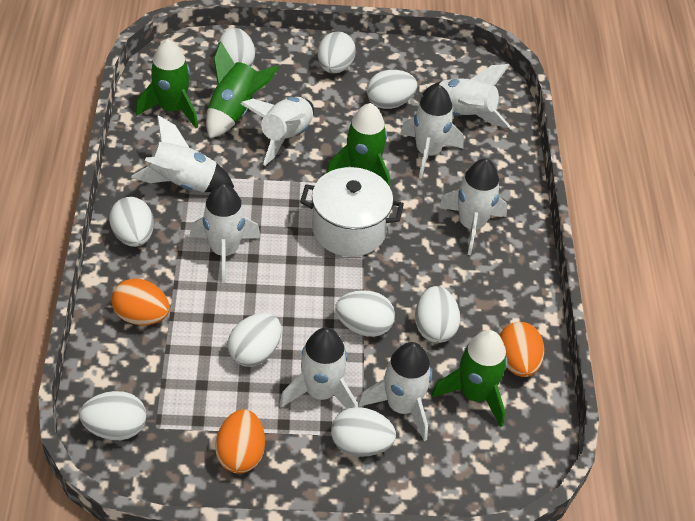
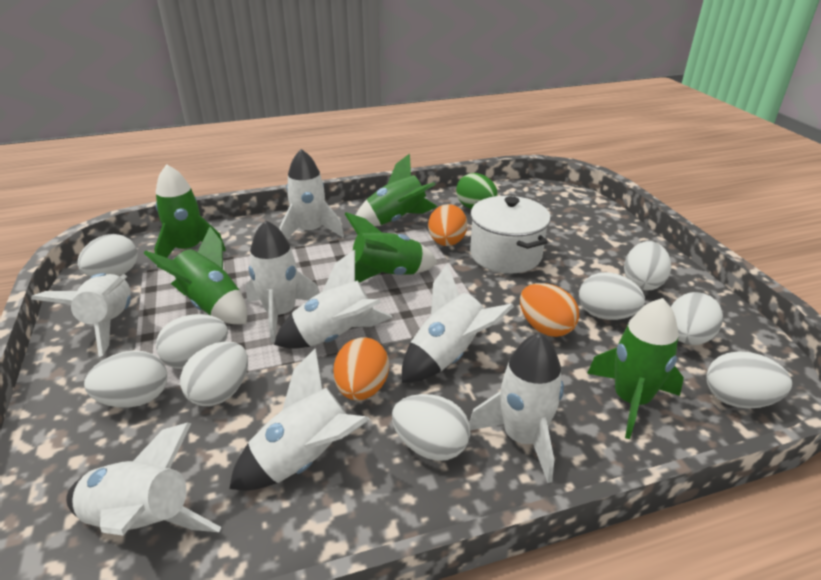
green egg: 0 -> 1
green rocket: 4 -> 5

